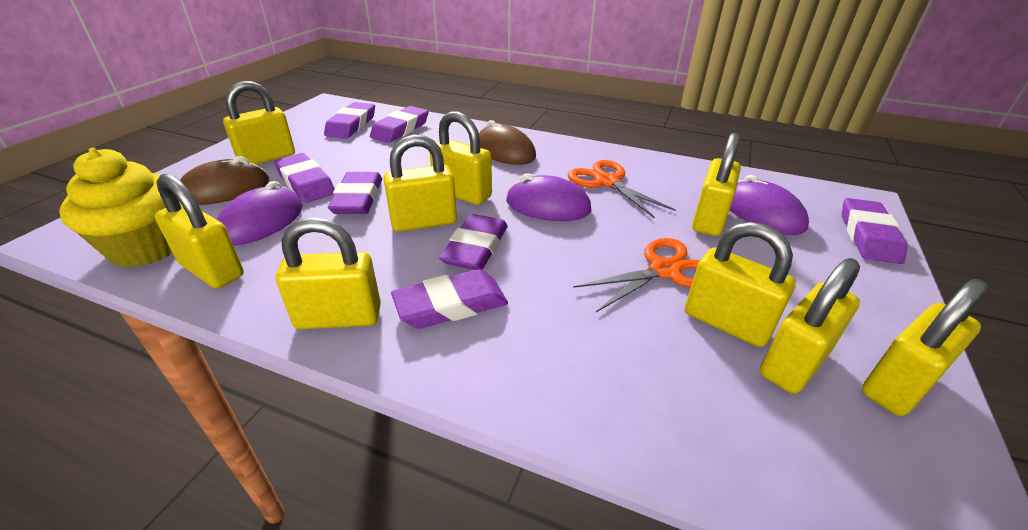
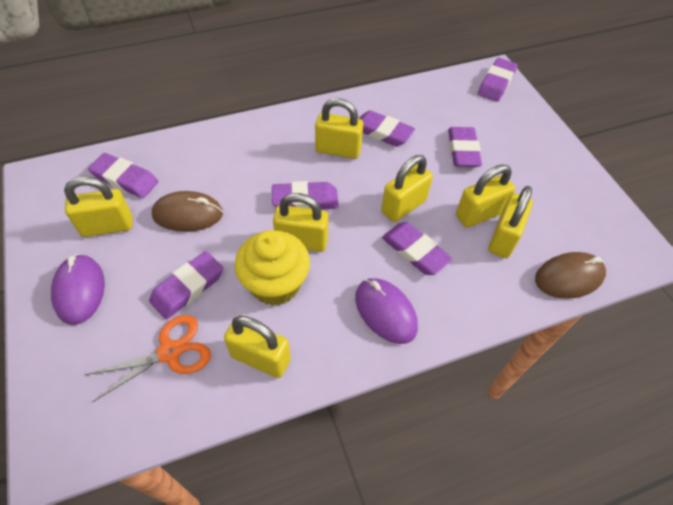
orange scissors: 2 -> 1
purple mouse: 3 -> 2
yellow padlock: 9 -> 7

